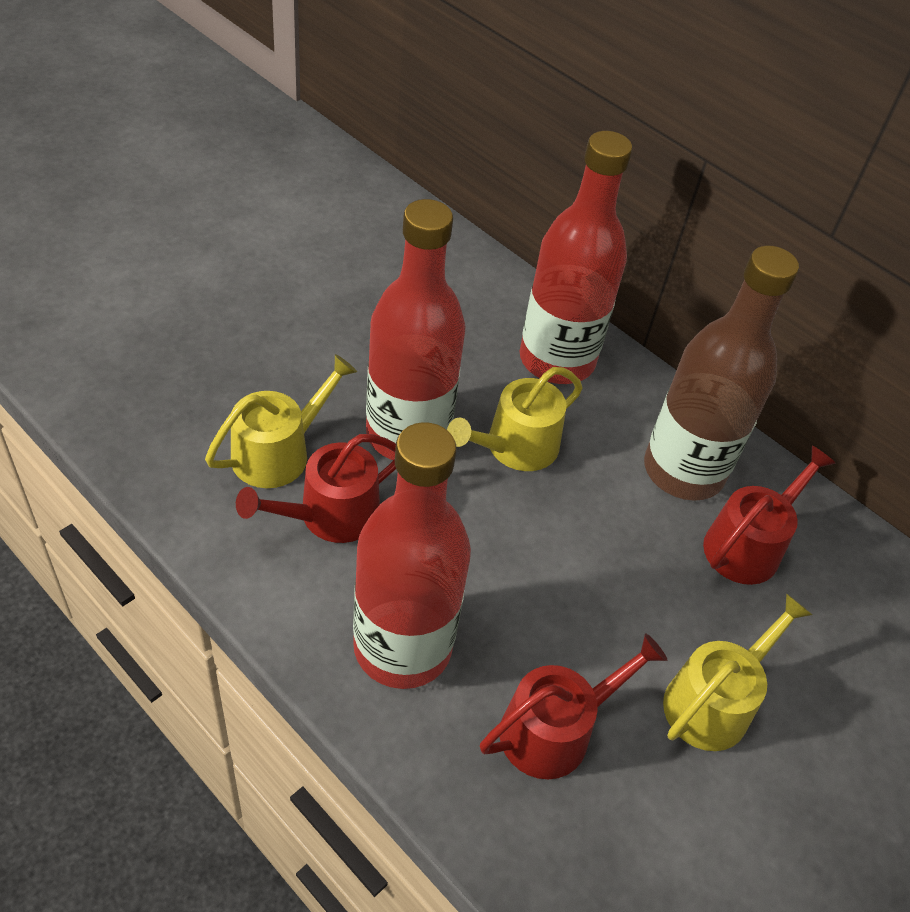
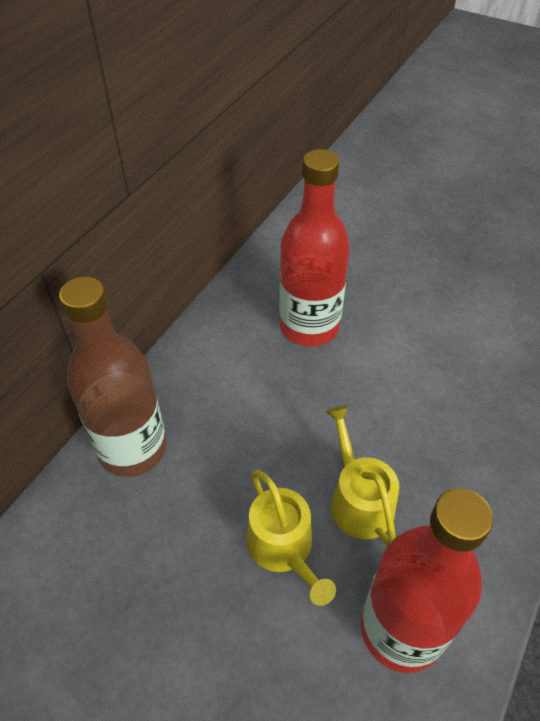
red bottle: 3 -> 2
red watering can: 3 -> 0
yellow watering can: 3 -> 2

